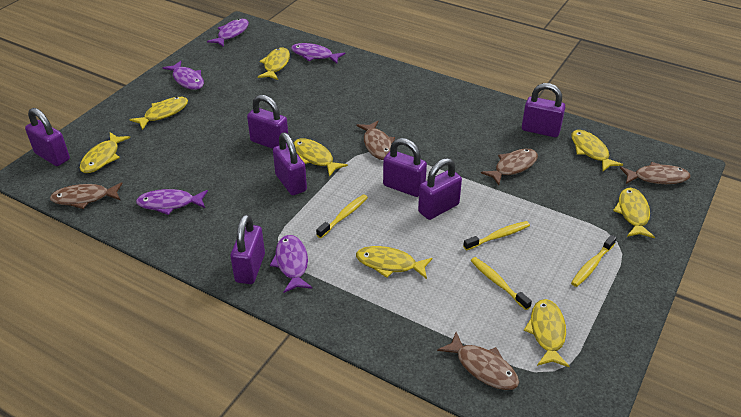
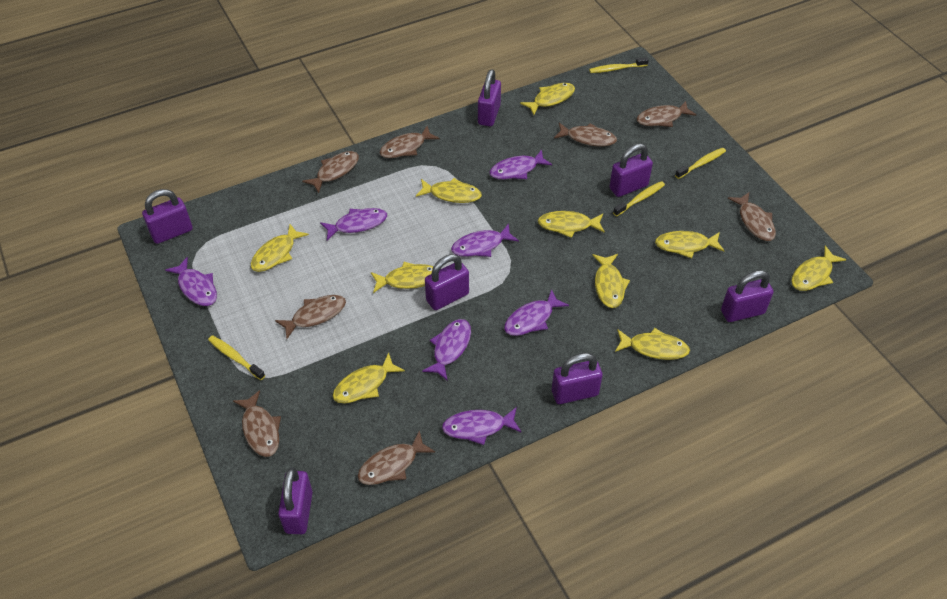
brown fish: 5 -> 8
purple fish: 5 -> 7
yellow fish: 8 -> 10

